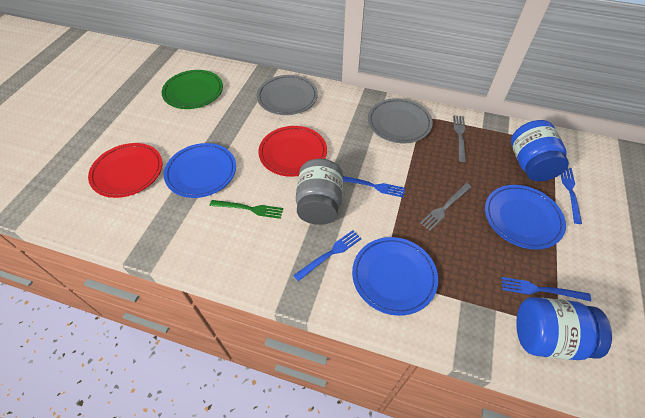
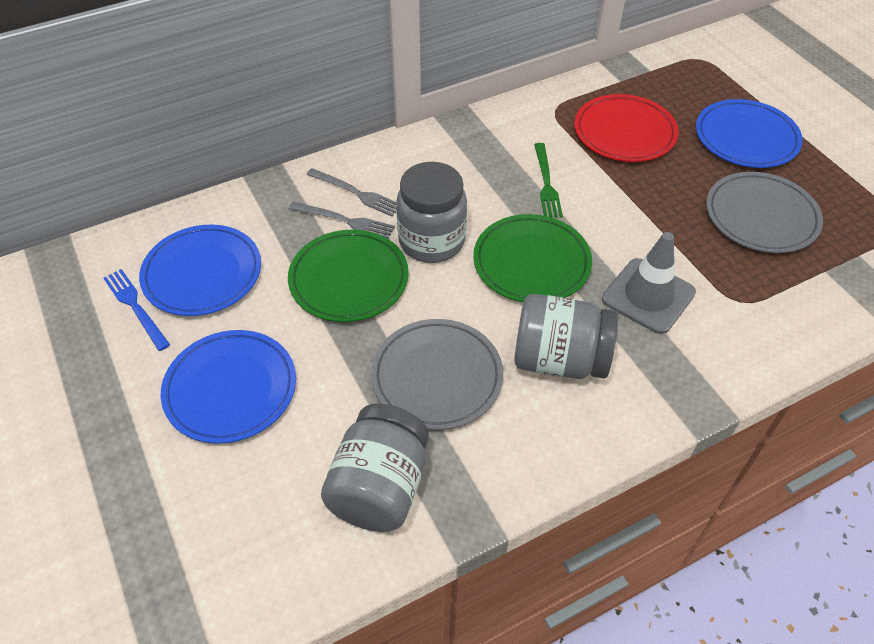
blue fork: 4 -> 1
blue jar: 2 -> 0
green plate: 1 -> 2
grey jar: 1 -> 3
grey traffic cone: 0 -> 1
red plate: 2 -> 1

